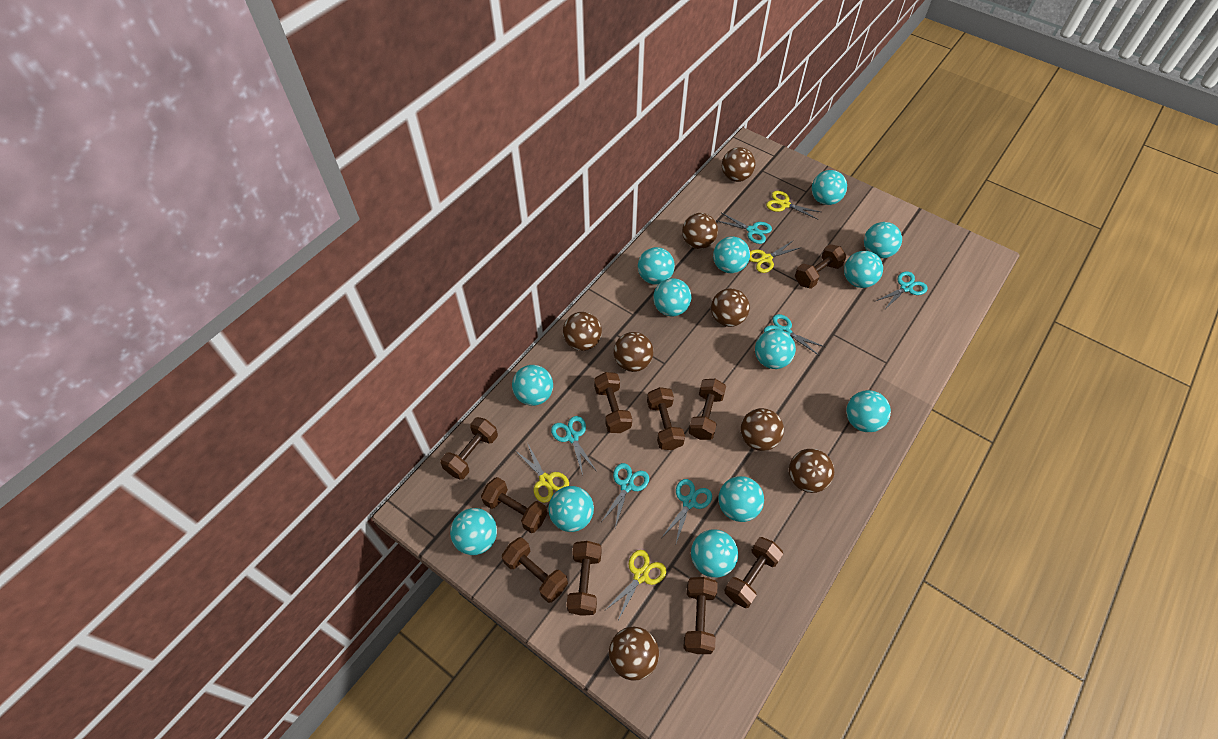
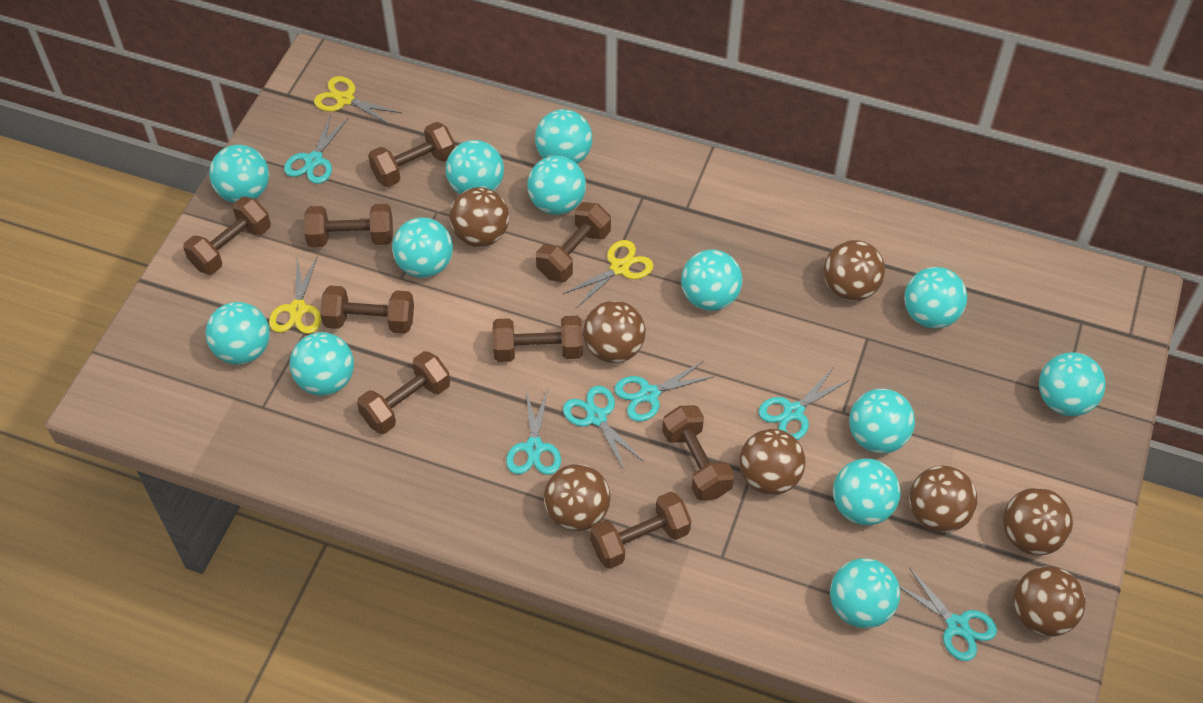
brown dumbbell: 10 -> 9
yellow scissors: 4 -> 3

